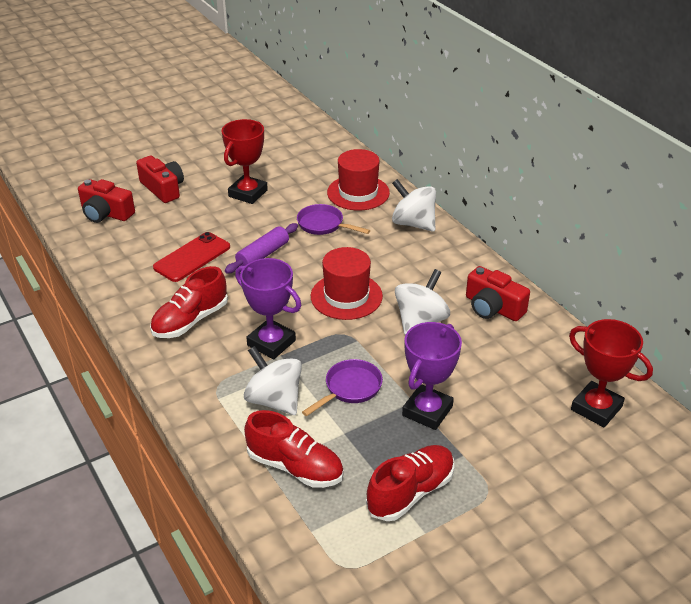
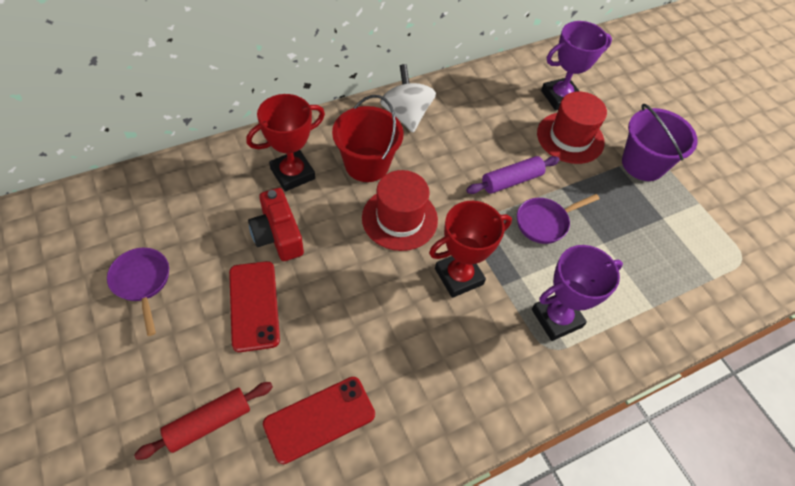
purple bucket: 0 -> 1
red bucket: 0 -> 1
red camera: 3 -> 1
red phone: 1 -> 2
red rolling pin: 0 -> 1
red shoe: 3 -> 0
white spinning top: 3 -> 1

